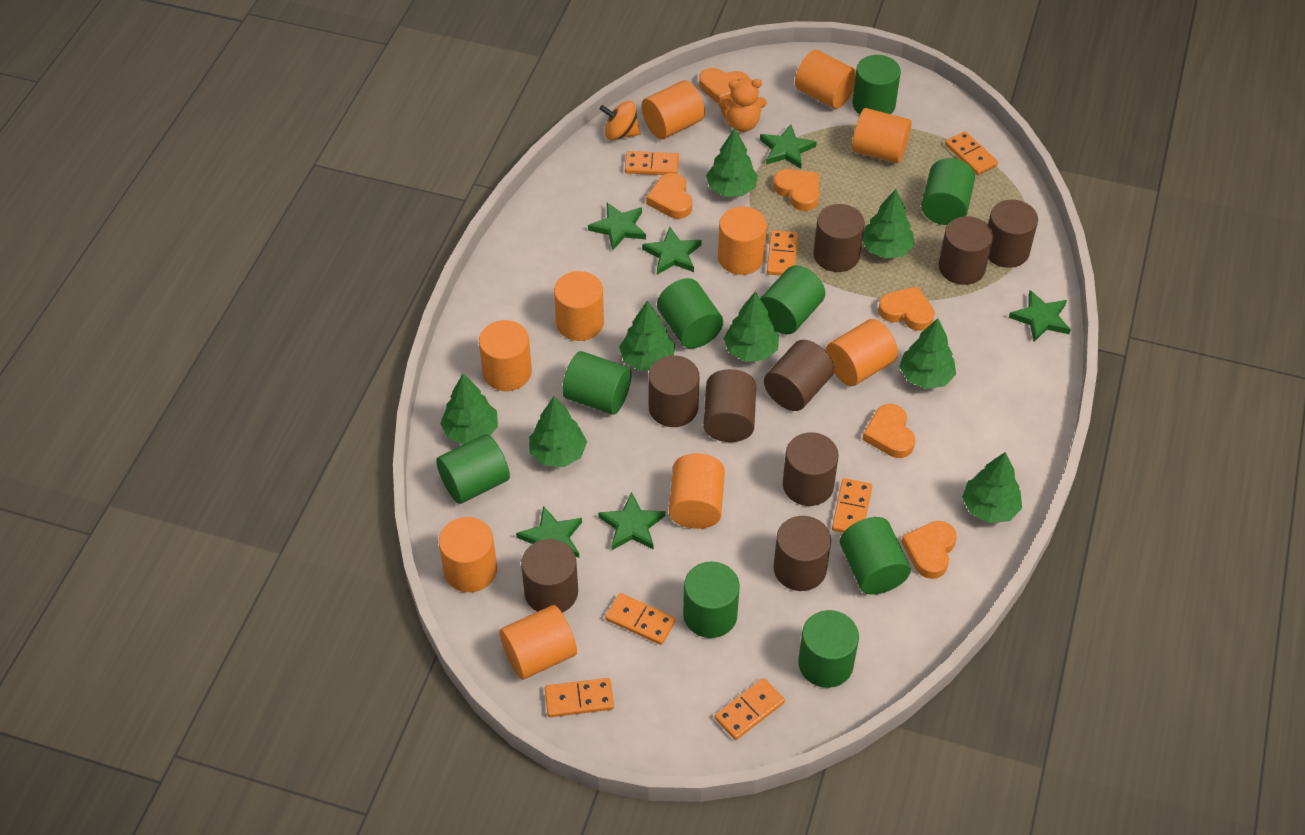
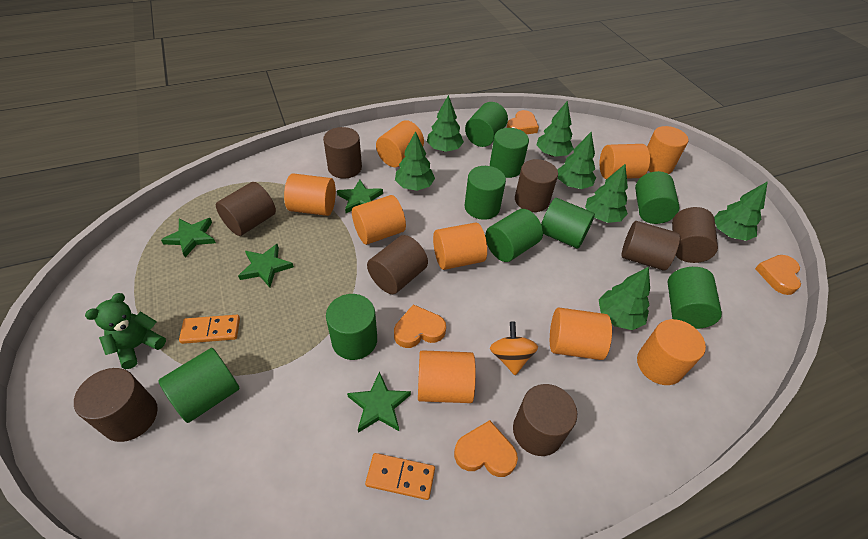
brown cylinder: 9 -> 8
green star: 6 -> 4
green teddy bear: 0 -> 1
green tree: 8 -> 7
orange cylinder: 10 -> 9
orange domino: 7 -> 2
orange heart: 6 -> 4
orange teddy bear: 1 -> 0

